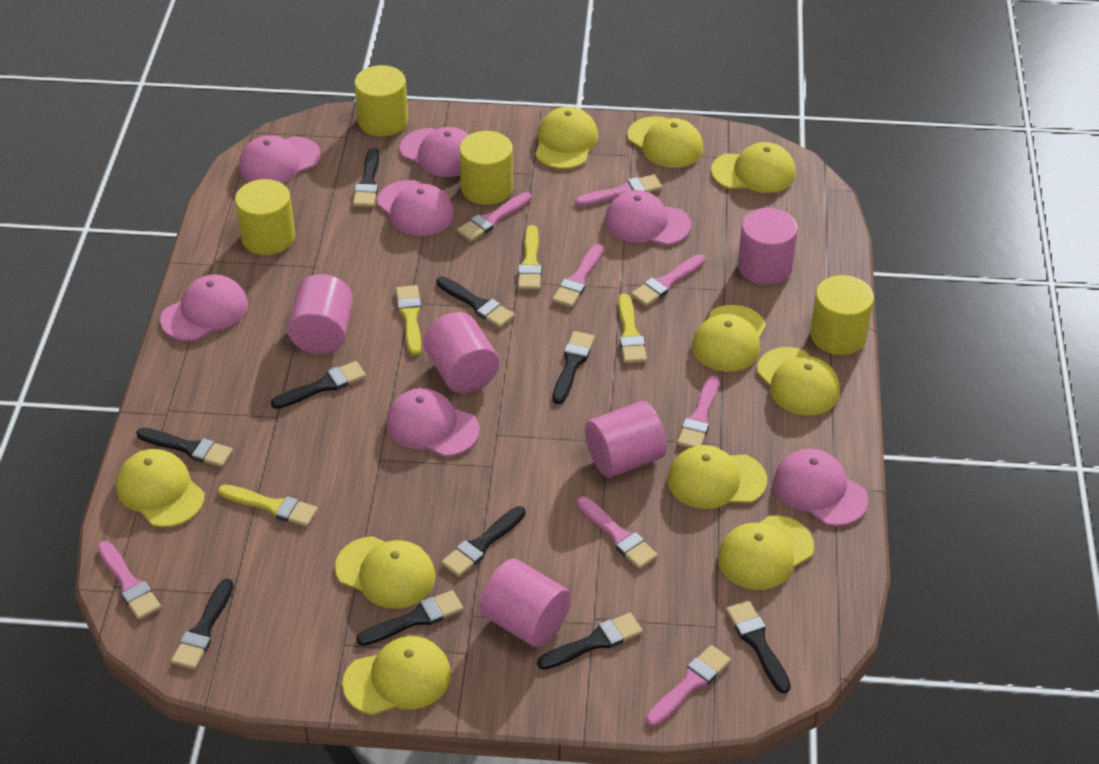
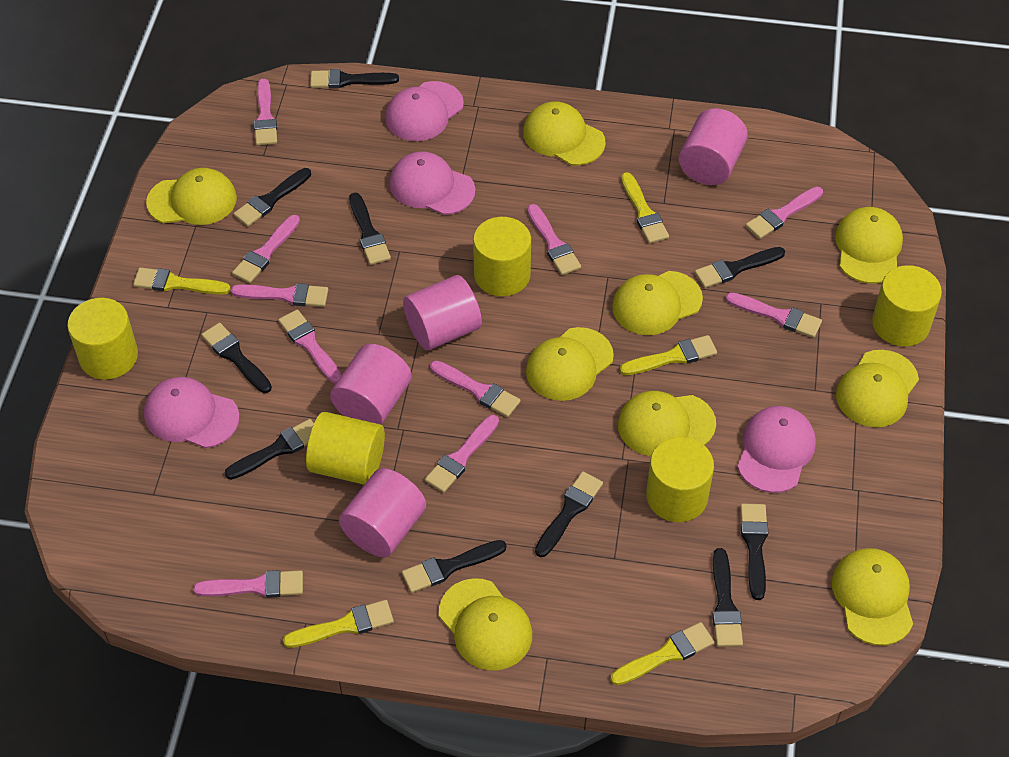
pink brush: 8 -> 10
pink cap: 7 -> 4
pink cylinder: 5 -> 4
yellow brush: 4 -> 5
yellow cap: 10 -> 9
yellow cylinder: 4 -> 5

